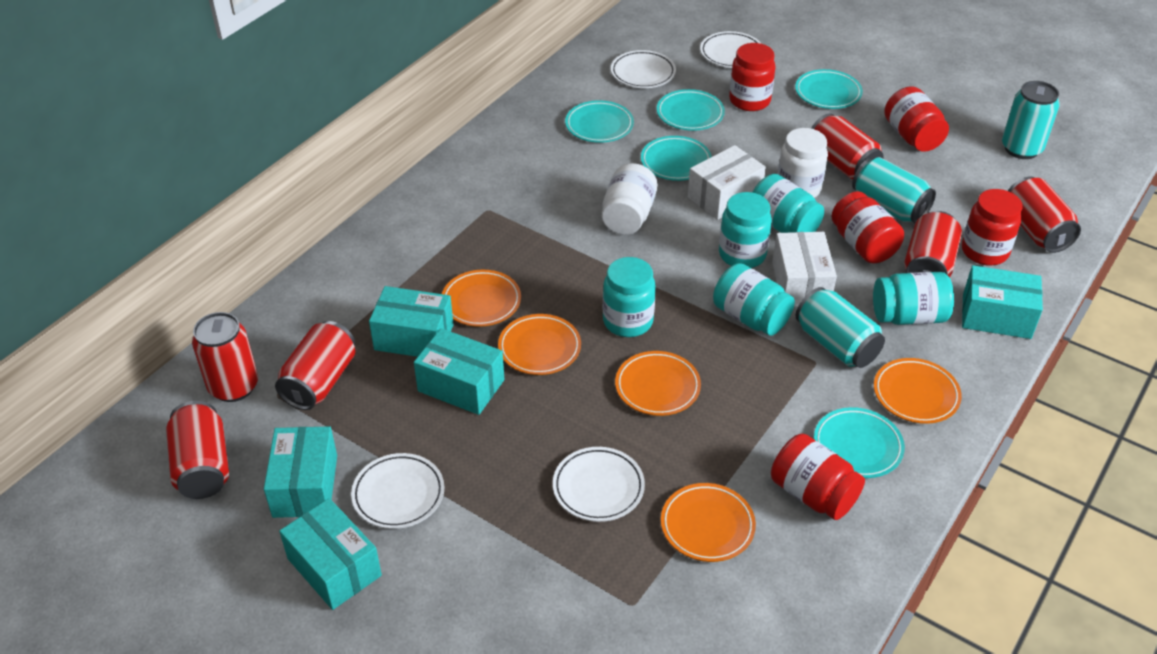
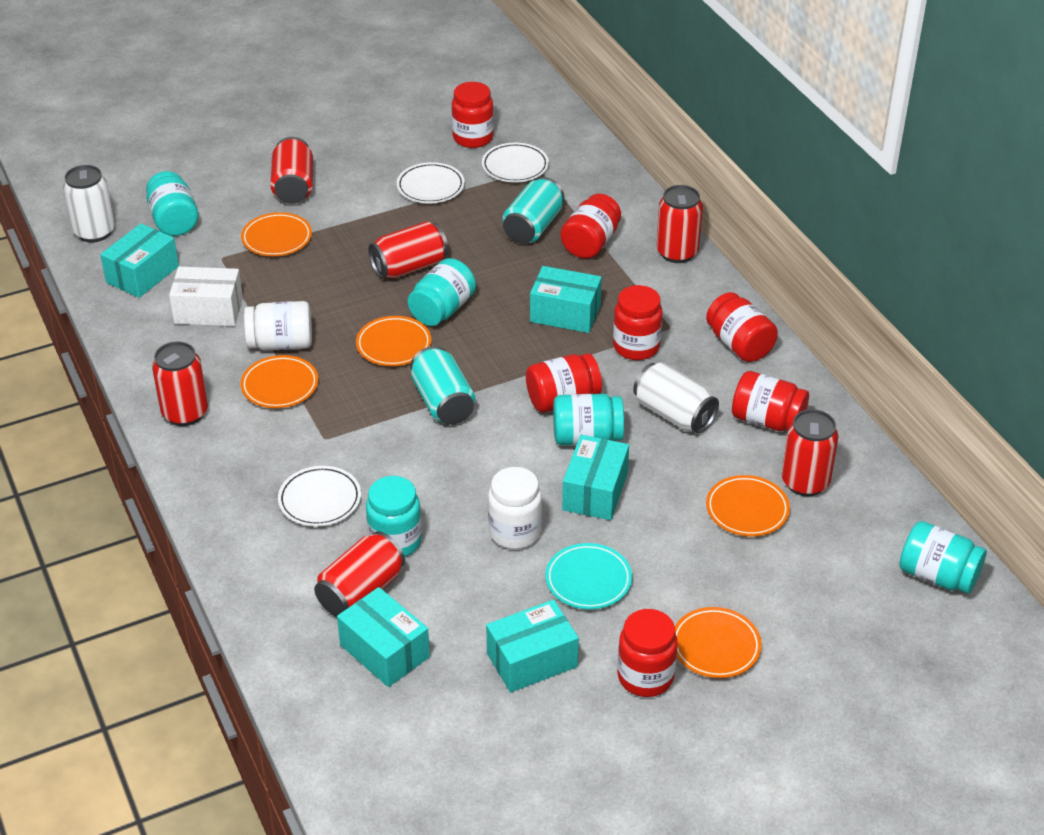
red jar: 5 -> 7
turquoise can: 3 -> 2
turquoise plate: 5 -> 1
white box: 2 -> 1
white can: 0 -> 2
white plate: 4 -> 3

